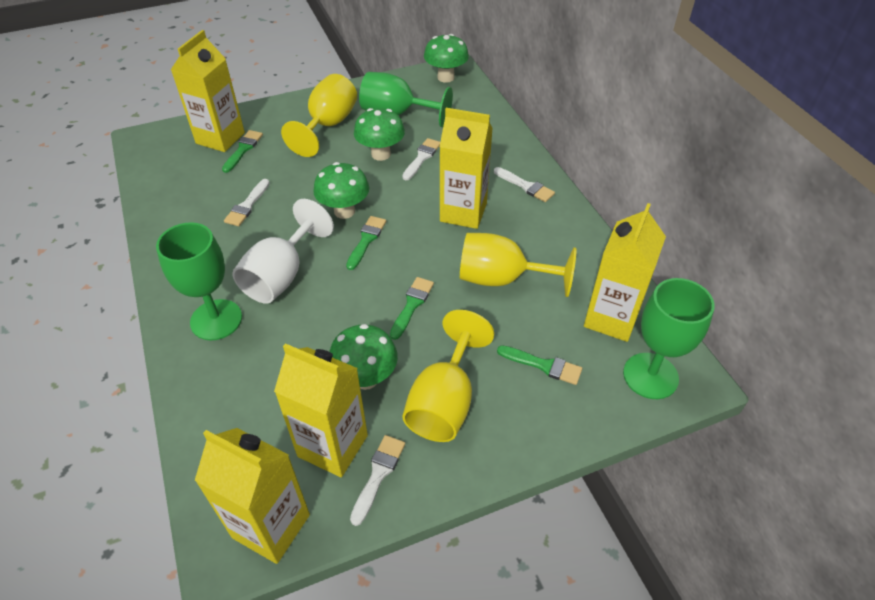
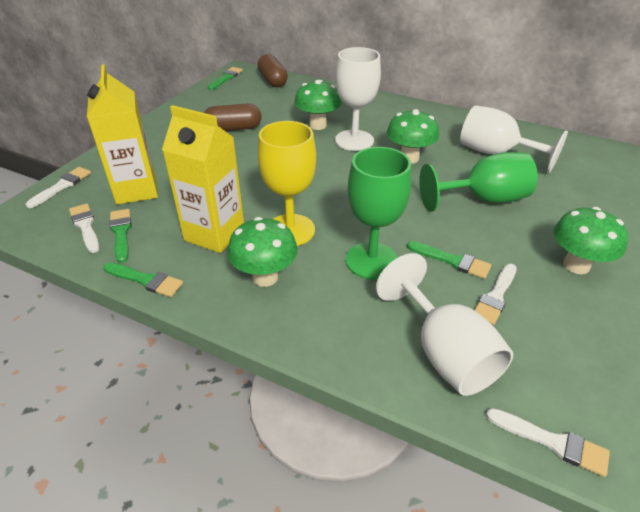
brown capsule: 0 -> 2
green goblet: 3 -> 2
white goblet: 1 -> 3
yellow carton: 5 -> 2
yellow goblet: 3 -> 1

